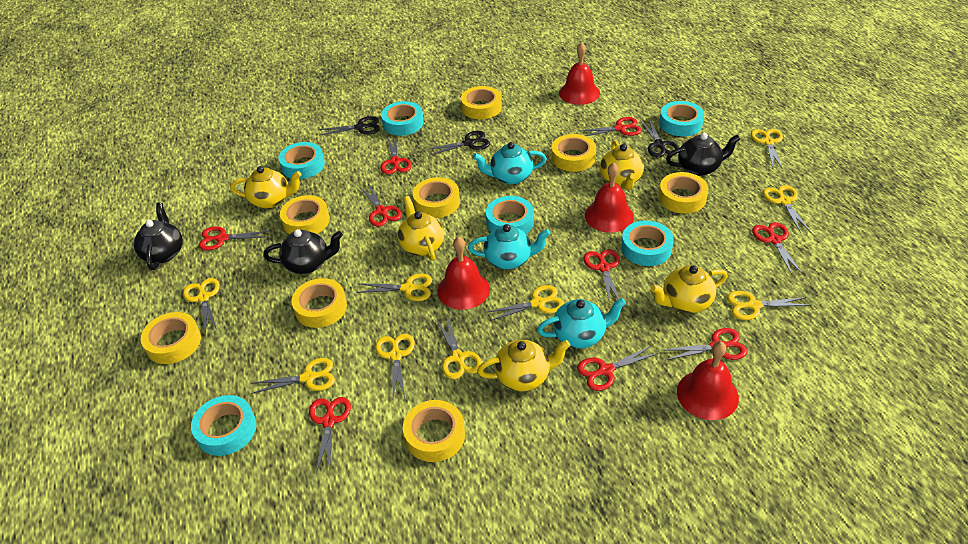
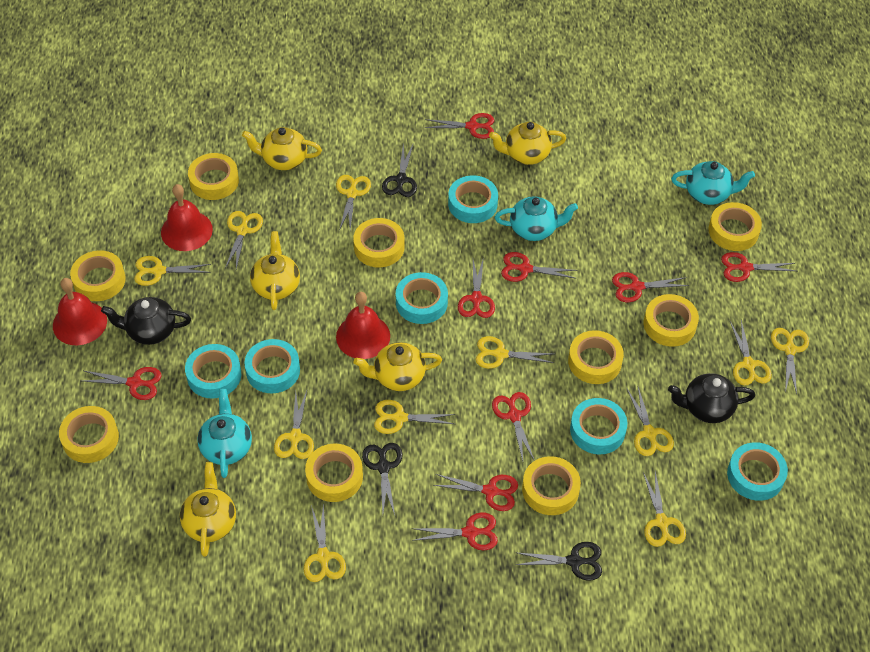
black teapot: 3 -> 2
red bell: 4 -> 3
yellow scissors: 9 -> 11
yellow tape: 8 -> 9

